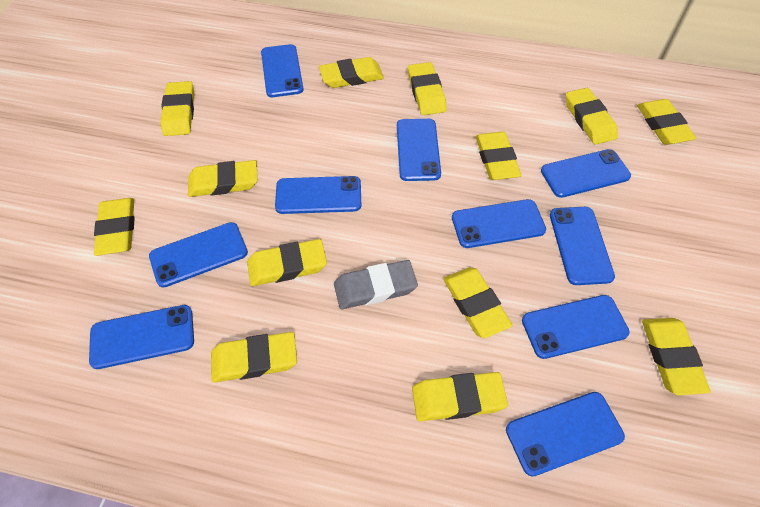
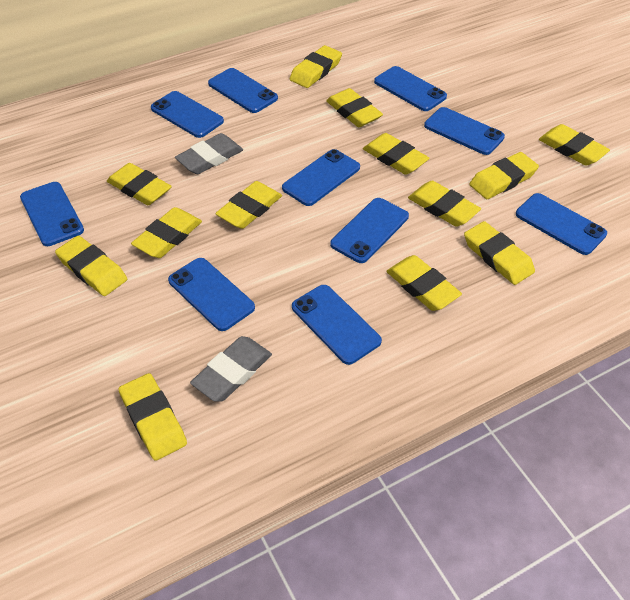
grey eraser: 1 -> 2

